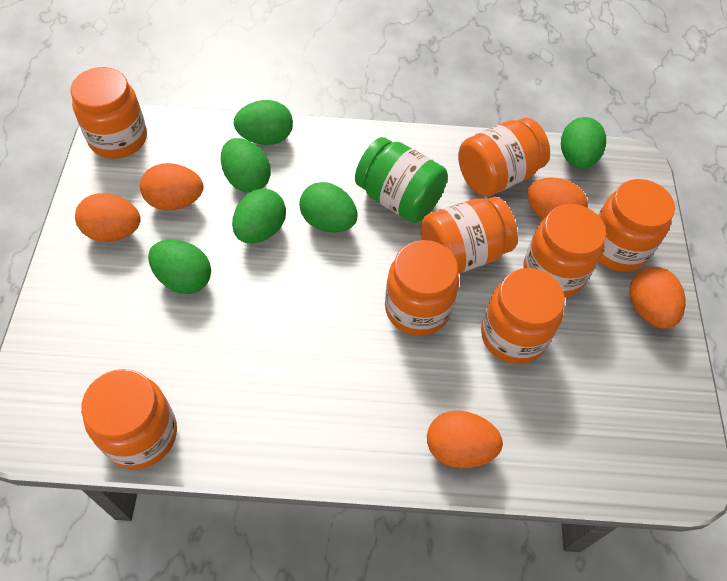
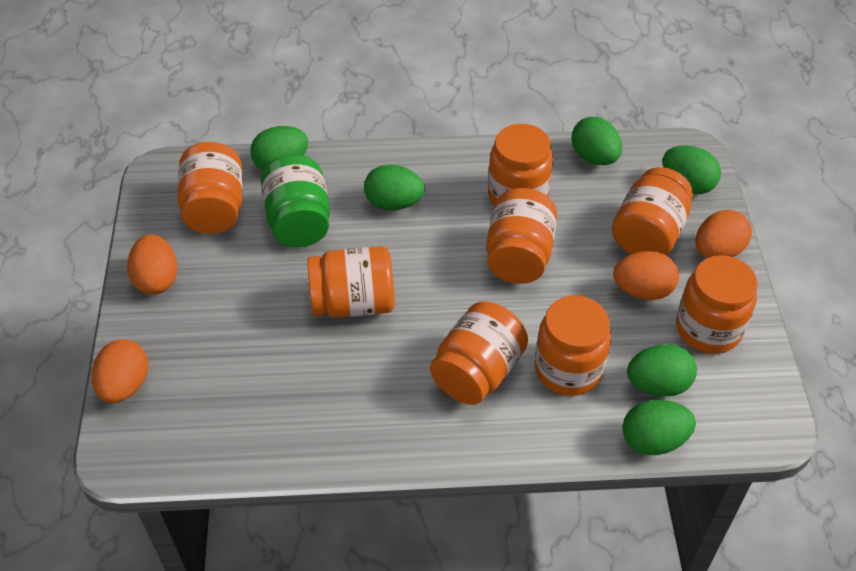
orange egg: 5 -> 4

